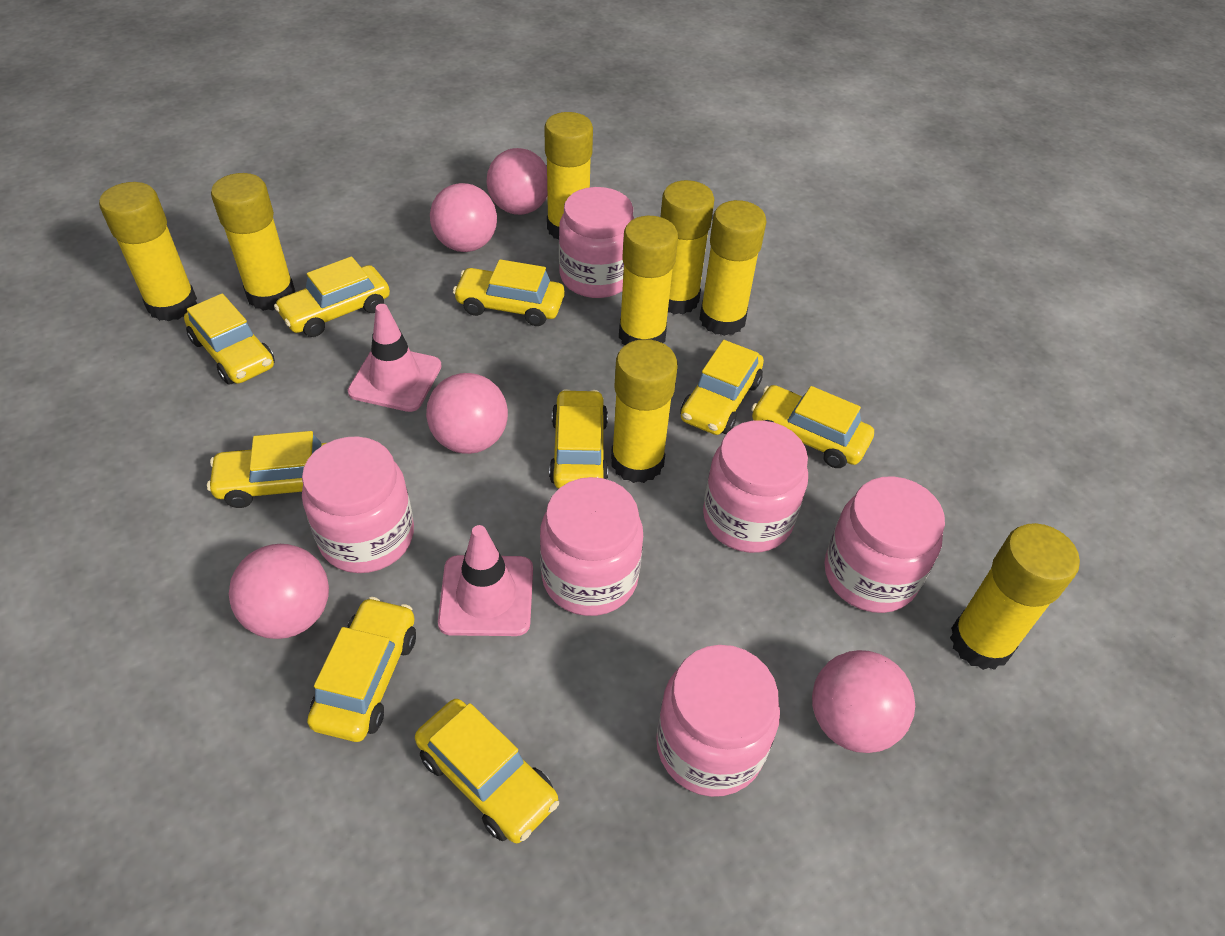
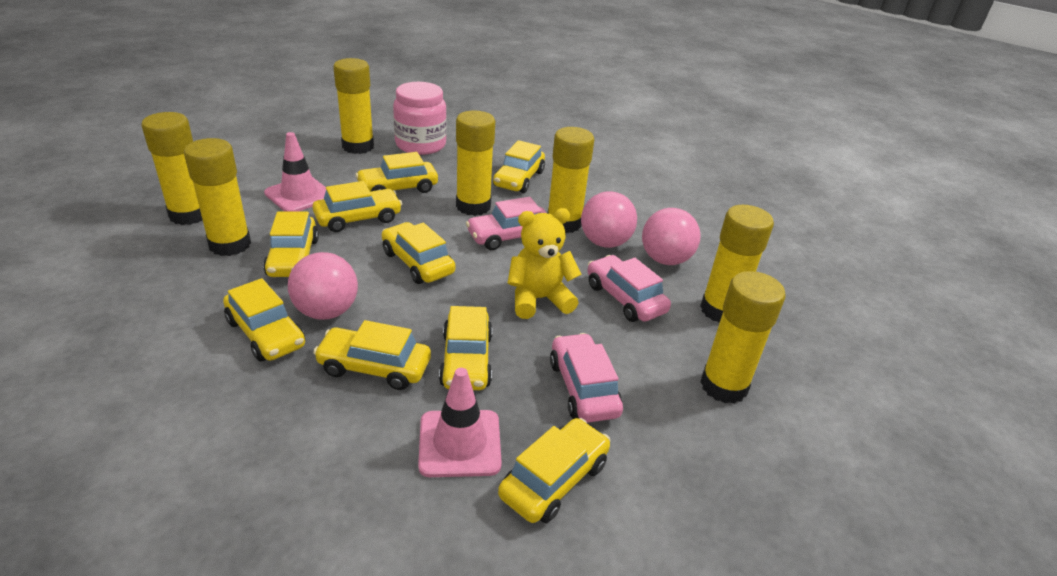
pink ball: 5 -> 3
pink car: 0 -> 3
pink jar: 6 -> 1
yellow glue stick: 8 -> 7
yellow teddy bear: 0 -> 1

